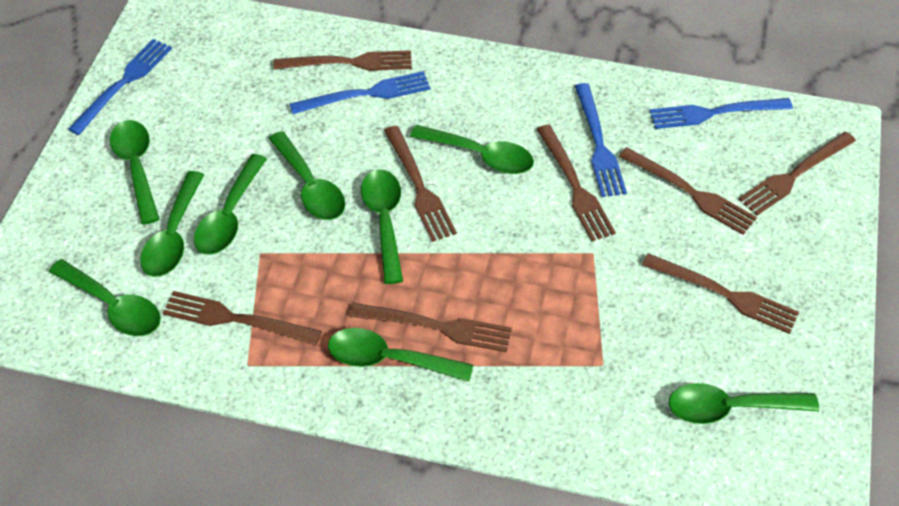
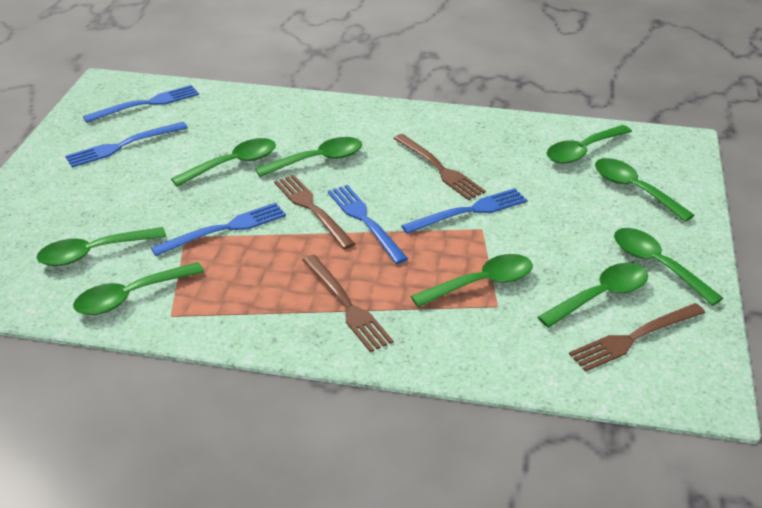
blue fork: 4 -> 5
brown fork: 8 -> 4

